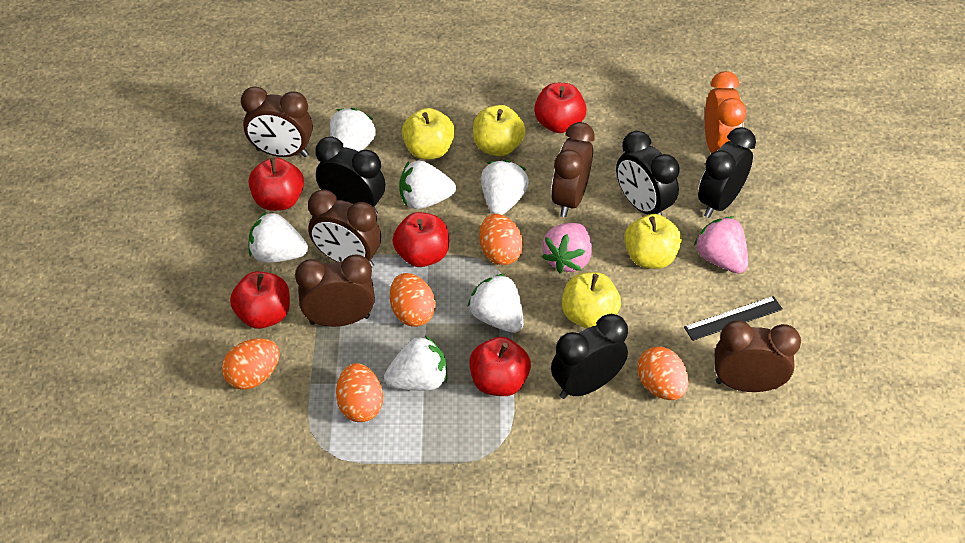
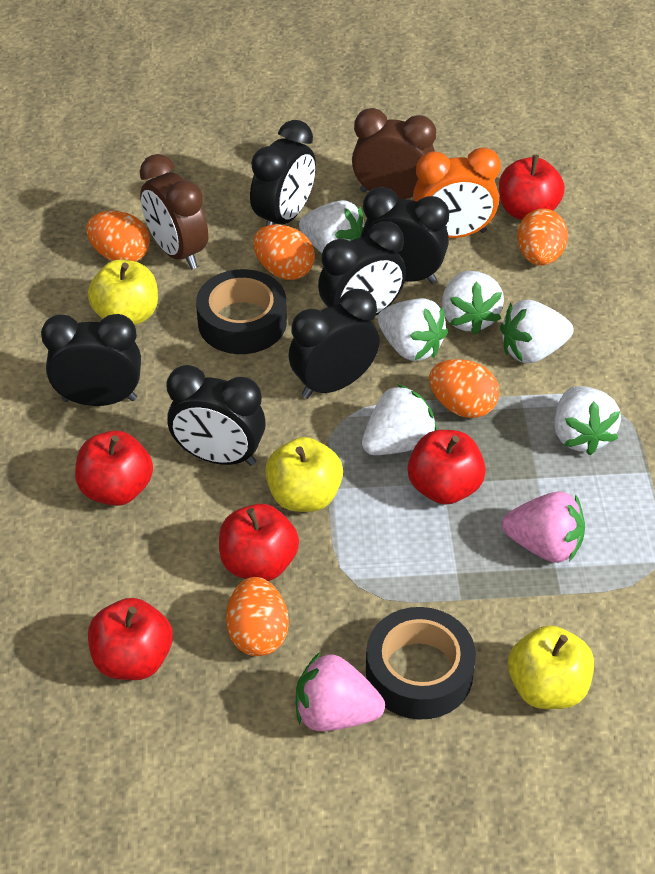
black clock: 4 -> 6
black ruler: 1 -> 0
black tape: 0 -> 2
brown clock: 5 -> 2
yellow apple: 4 -> 3

